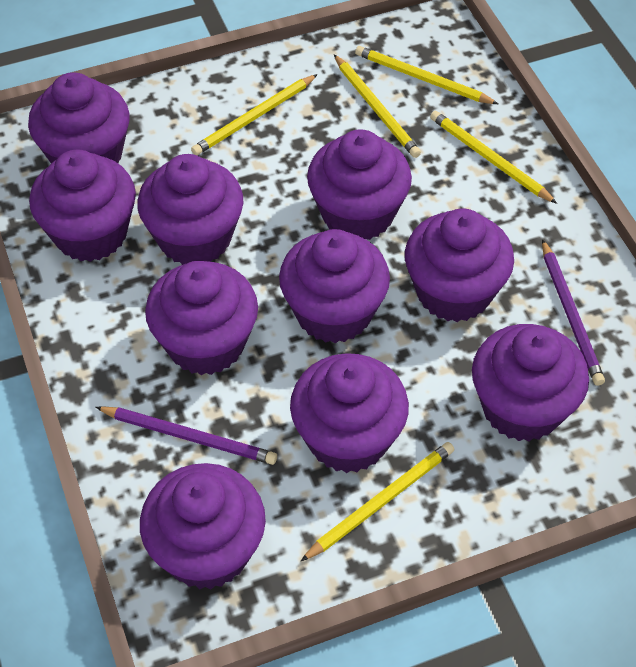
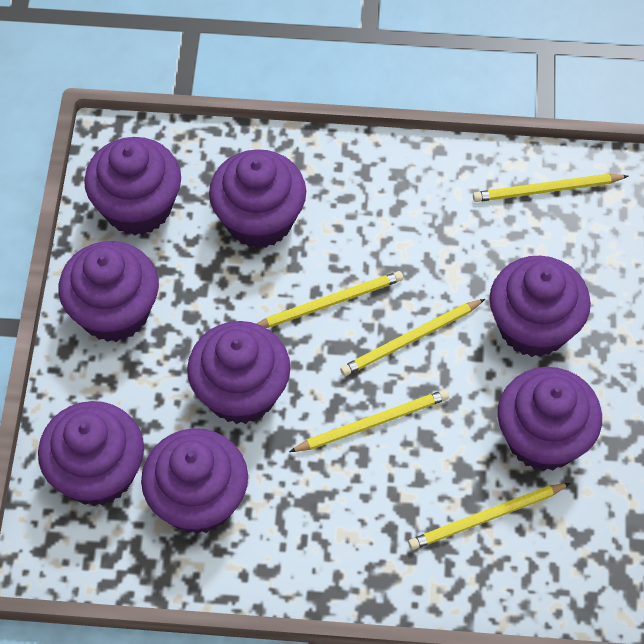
purple cupcake: 10 -> 8
purple pencil: 2 -> 0

